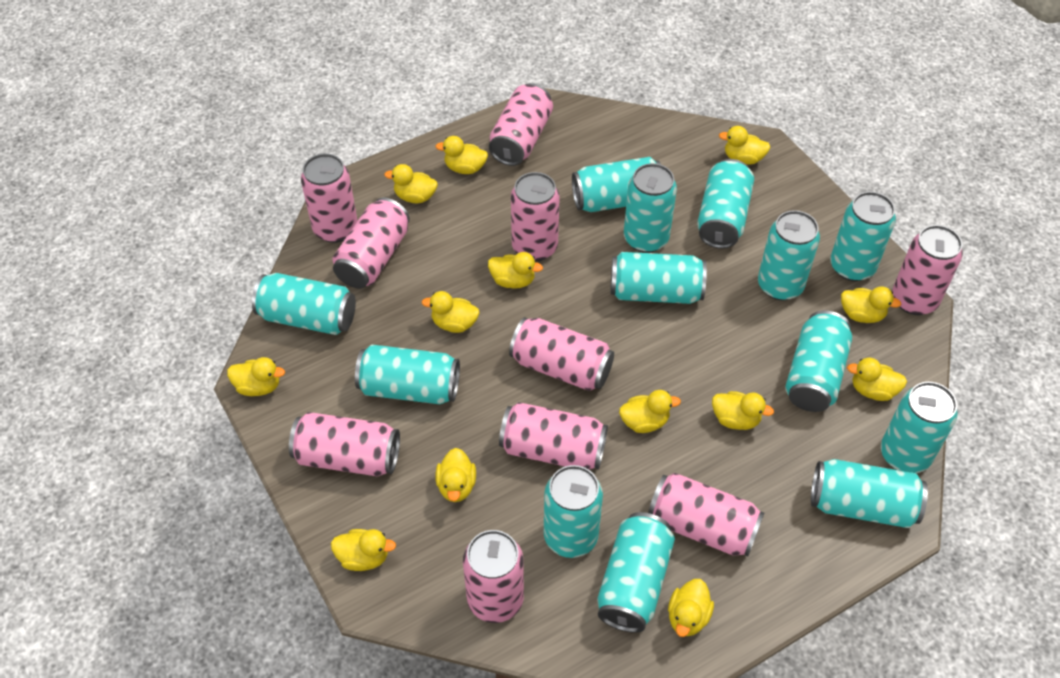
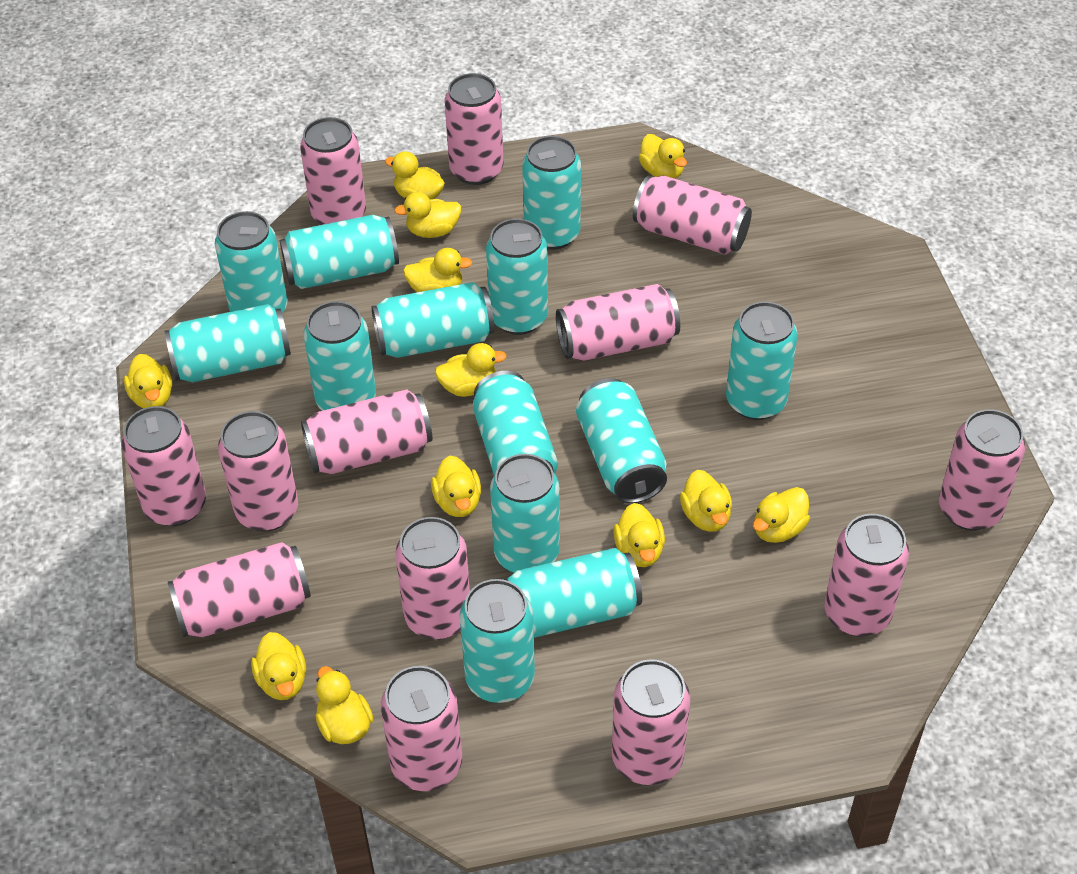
pink can: 10 -> 13
yellow duck: 13 -> 12

